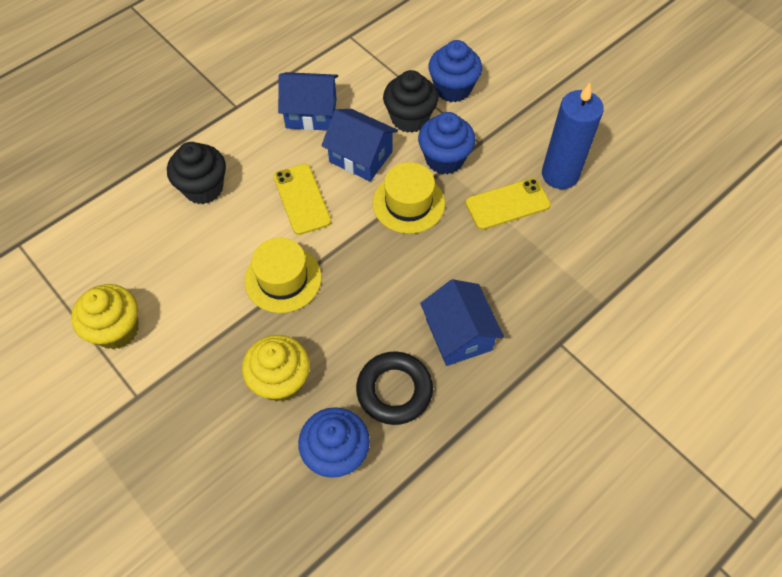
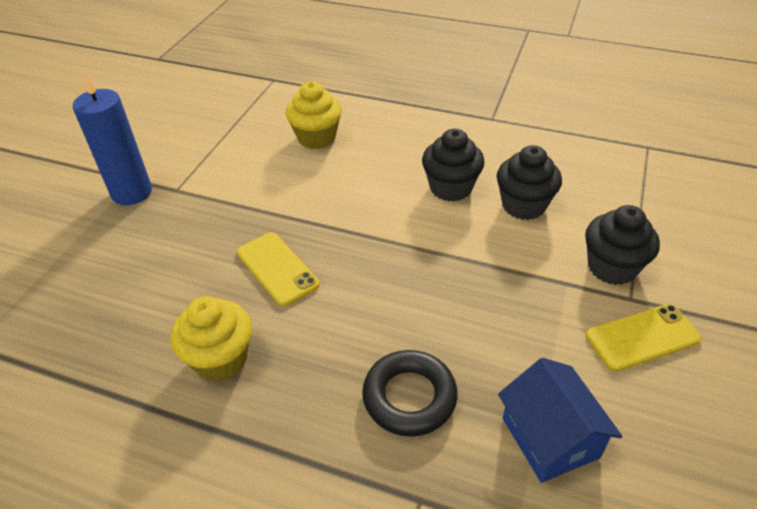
black cupcake: 2 -> 3
blue cupcake: 3 -> 0
blue house: 3 -> 1
yellow hat: 2 -> 0

